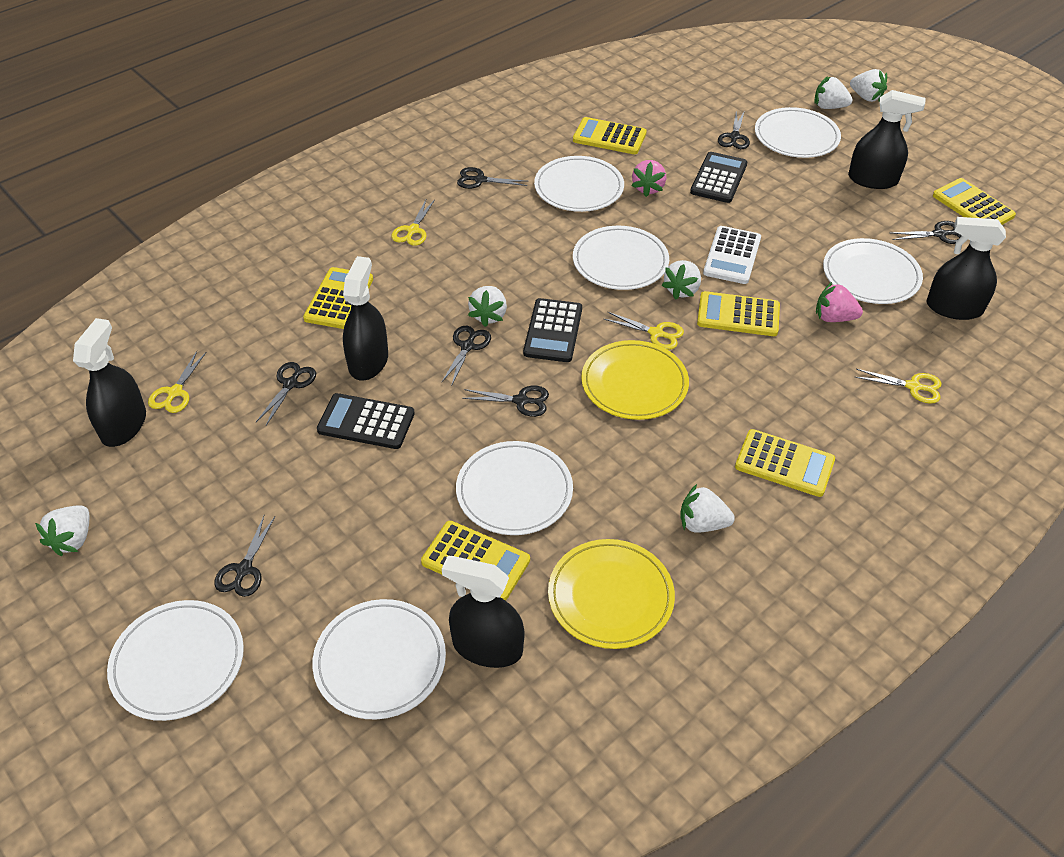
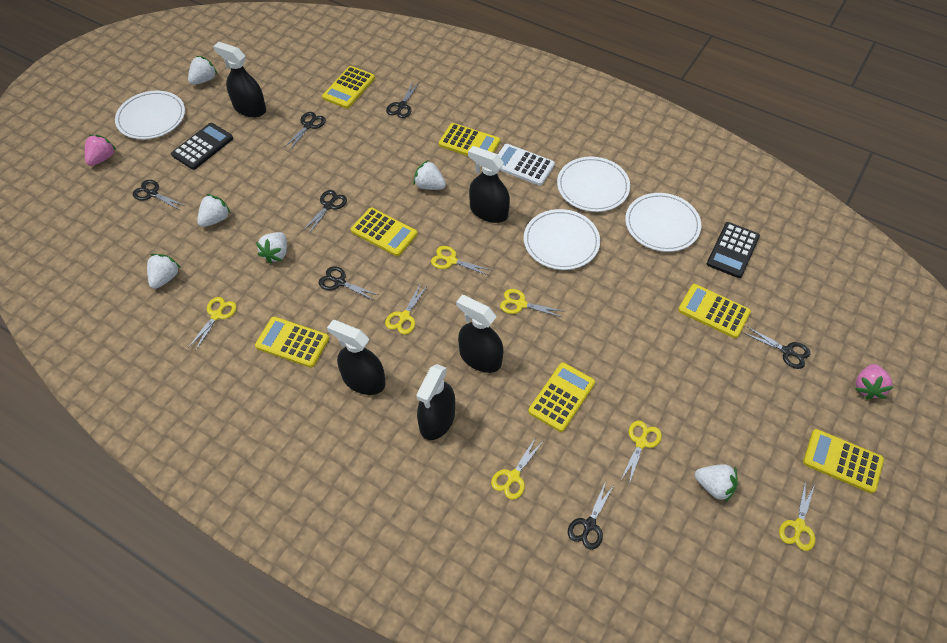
black calculator: 3 -> 2
white plate: 7 -> 4
yellow calculator: 6 -> 7
yellow plate: 2 -> 0
yellow scissors: 4 -> 7

